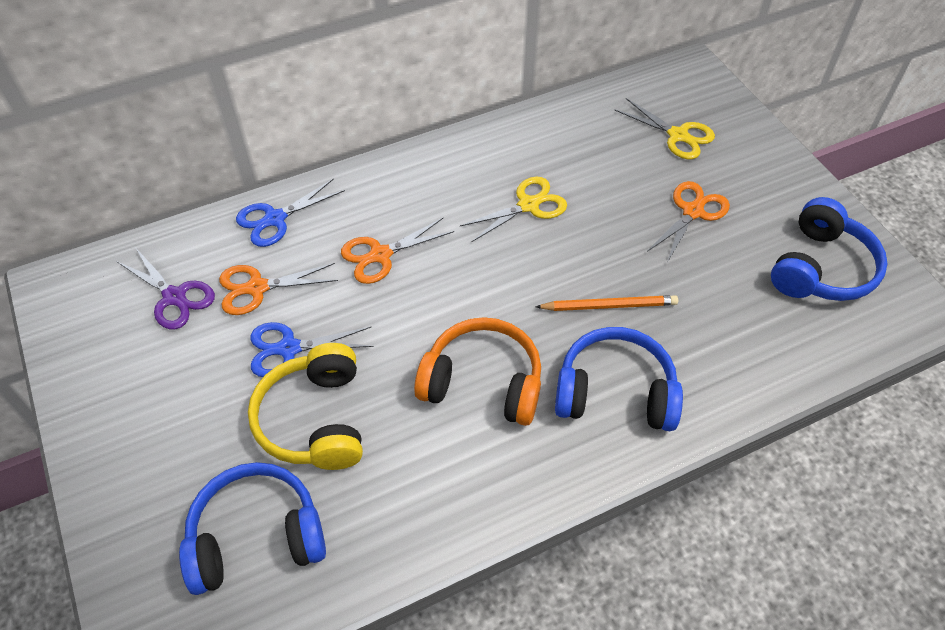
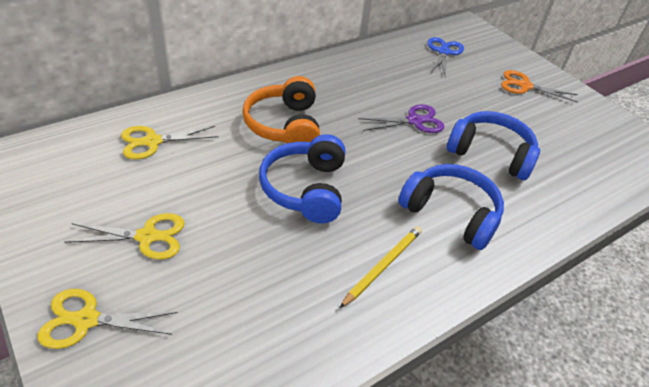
blue scissors: 2 -> 1
orange pencil: 1 -> 0
orange scissors: 3 -> 1
yellow headphones: 1 -> 0
yellow pencil: 0 -> 1
yellow scissors: 2 -> 3

